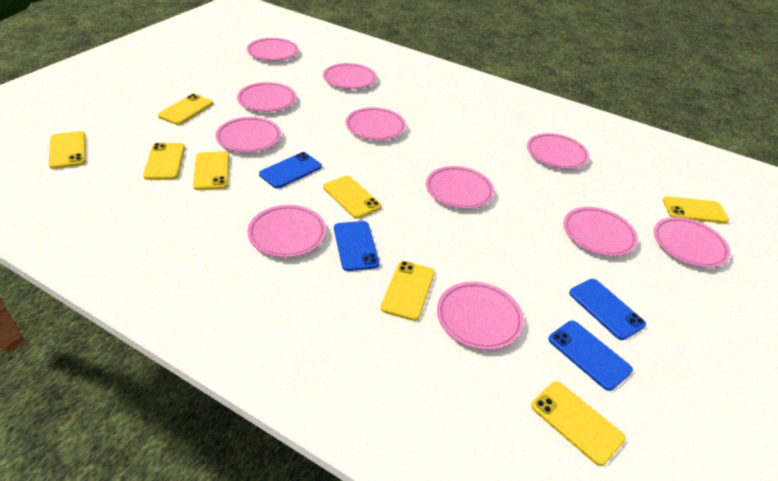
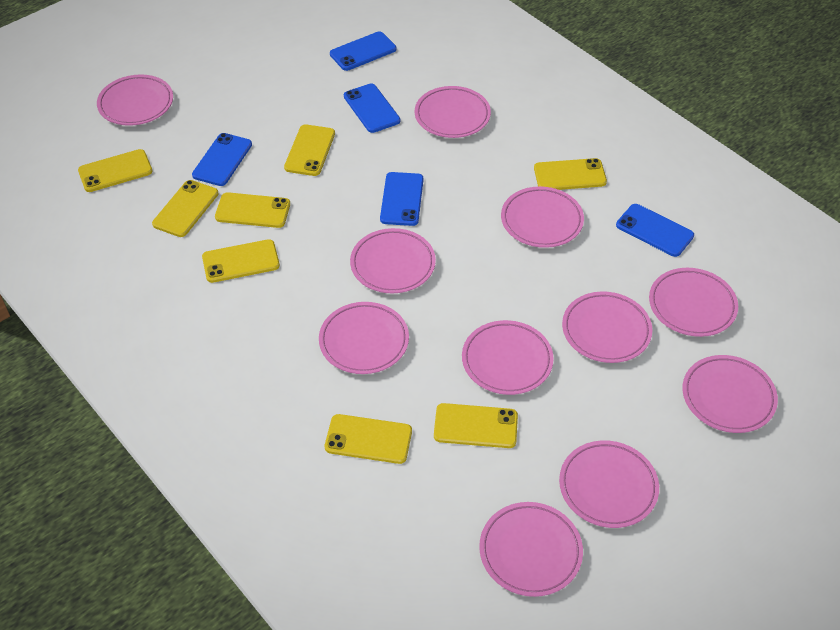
blue phone: 4 -> 5

